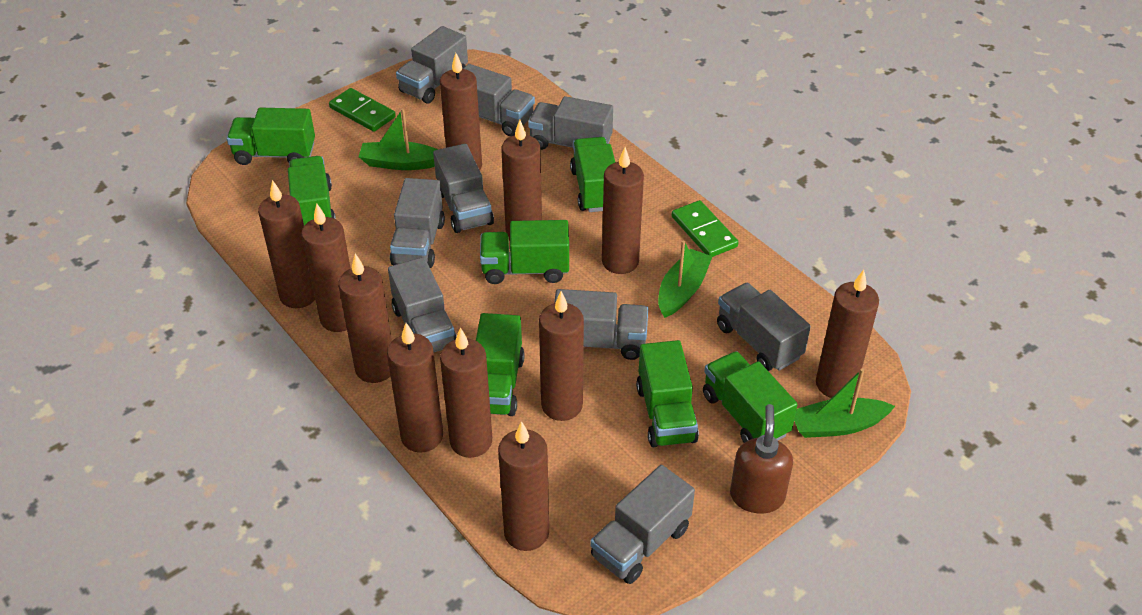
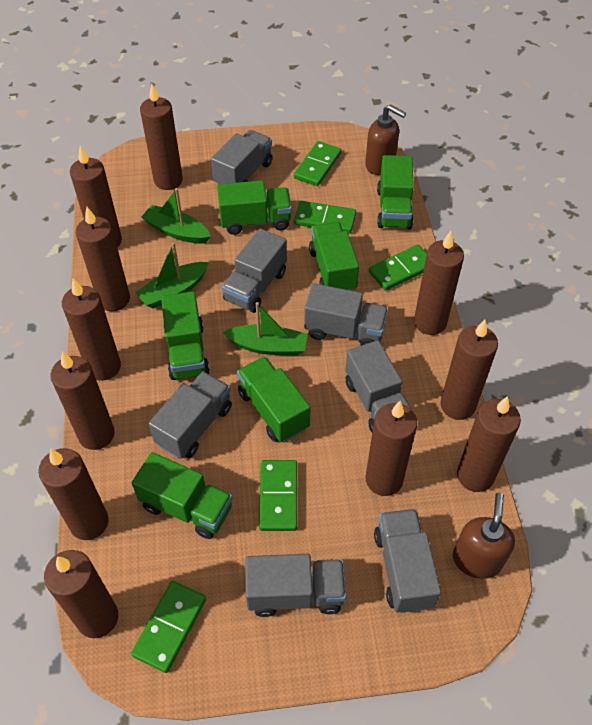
brown soap dispenser: 1 -> 2
green domino: 2 -> 5
green truck: 7 -> 6
grey truck: 9 -> 7

